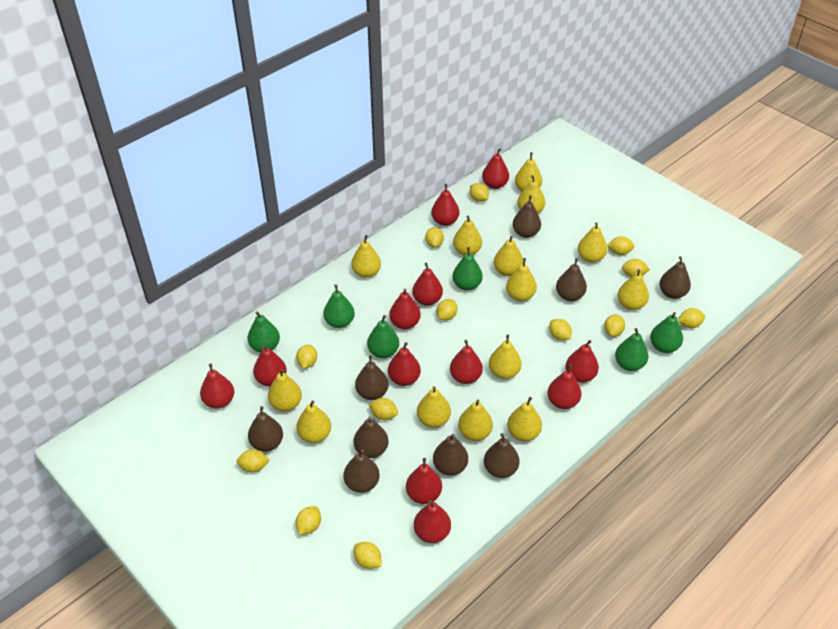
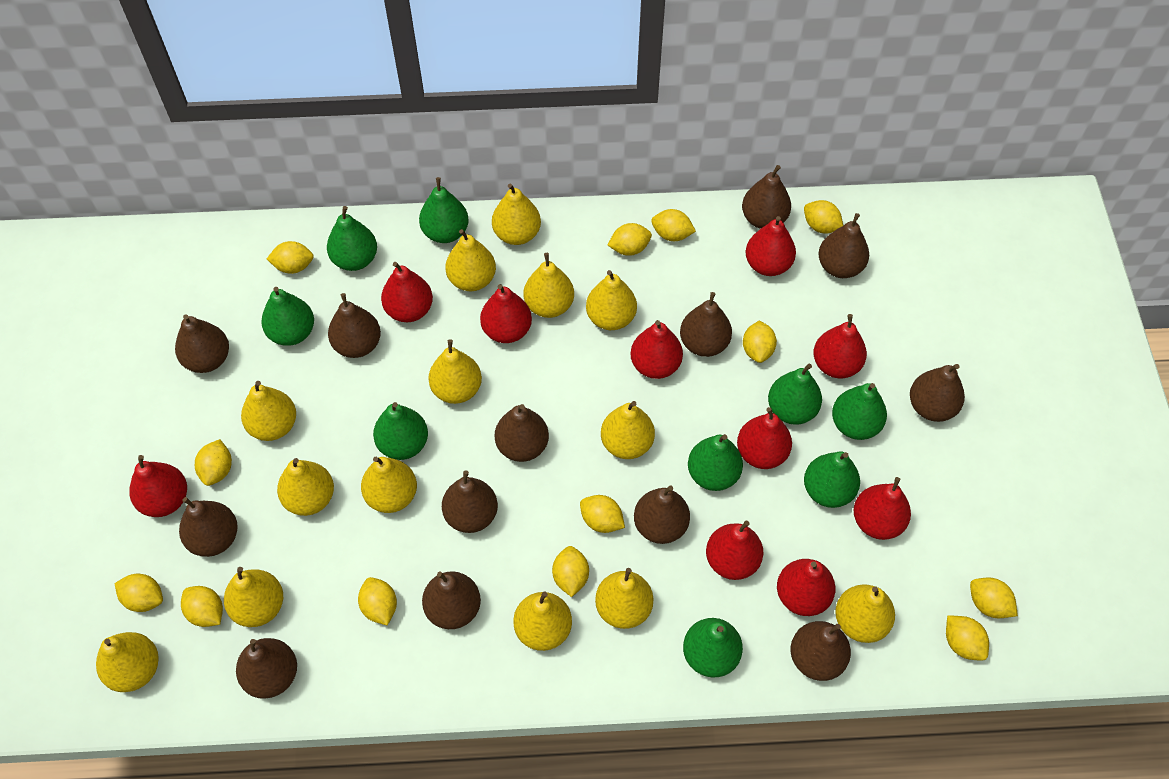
brown pear: 9 -> 13
green pear: 6 -> 9
red pear: 12 -> 10

